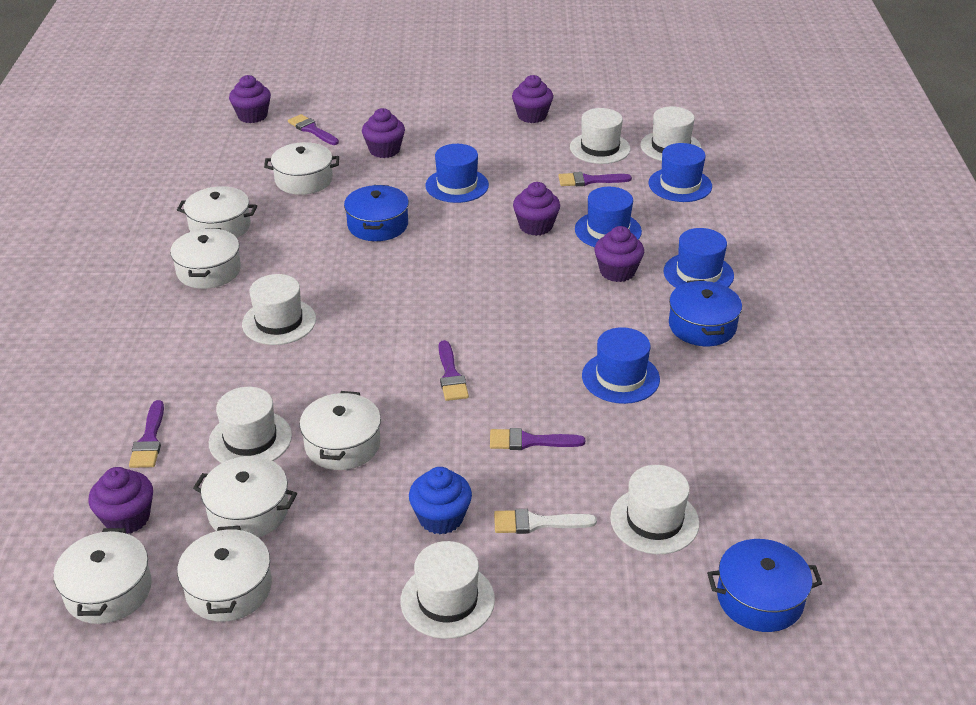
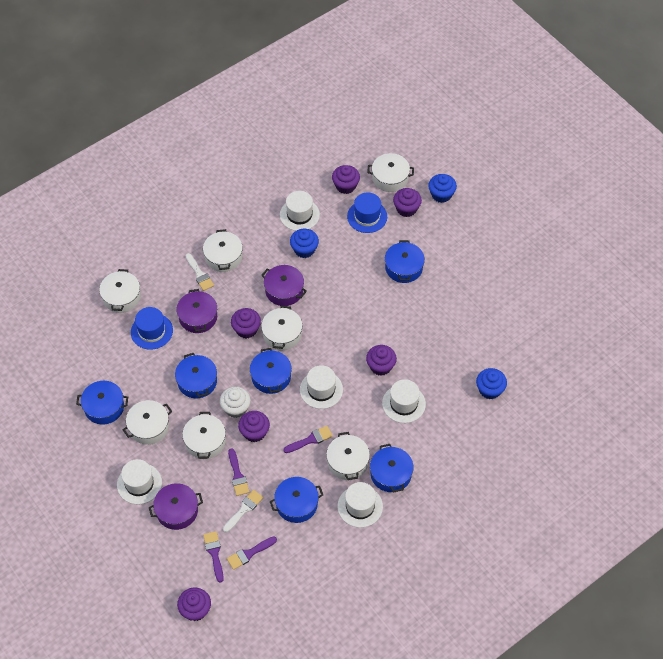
blue cupcake: 1 -> 3
blue hat: 5 -> 2
blue pot: 3 -> 6
purple brush: 5 -> 4
purple pot: 0 -> 3
white brush: 1 -> 2
white cupcake: 0 -> 1
white hat: 6 -> 5

